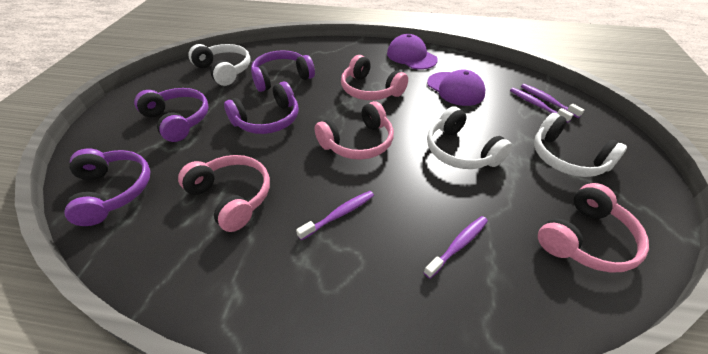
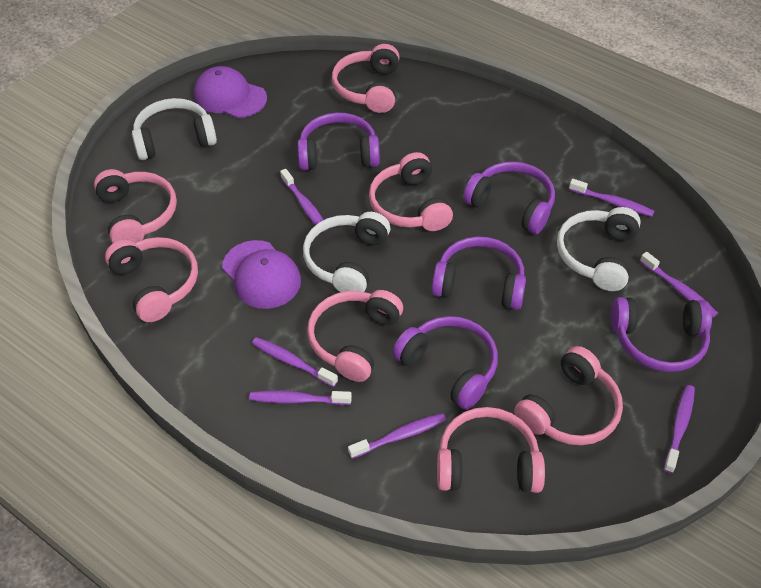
pink headphones: 4 -> 7
purple headphones: 4 -> 5
purple toothbrush: 4 -> 7

